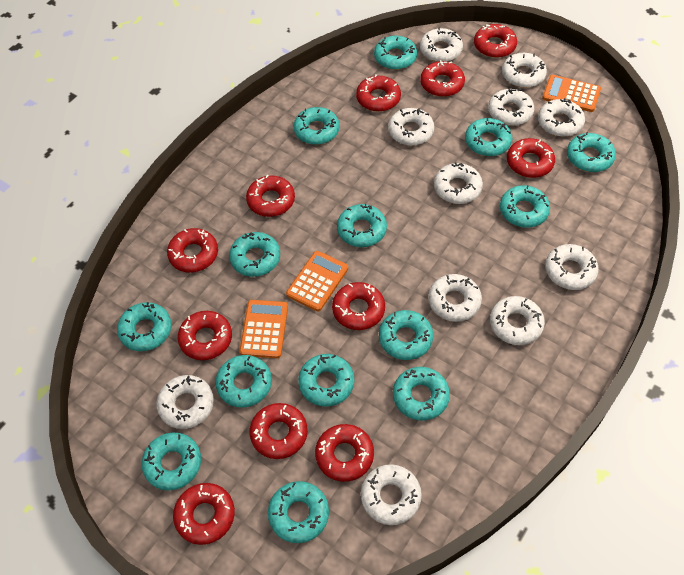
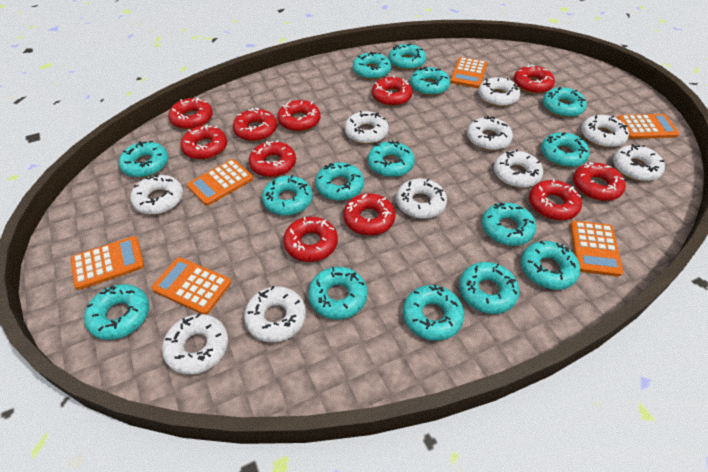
orange calculator: 3 -> 6
turquoise donut: 14 -> 15
white donut: 11 -> 10

